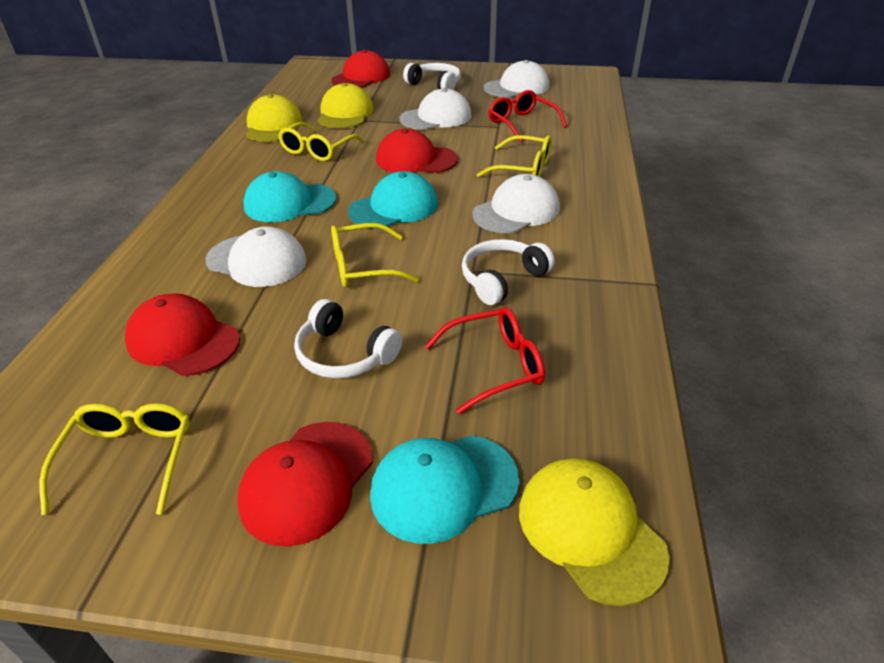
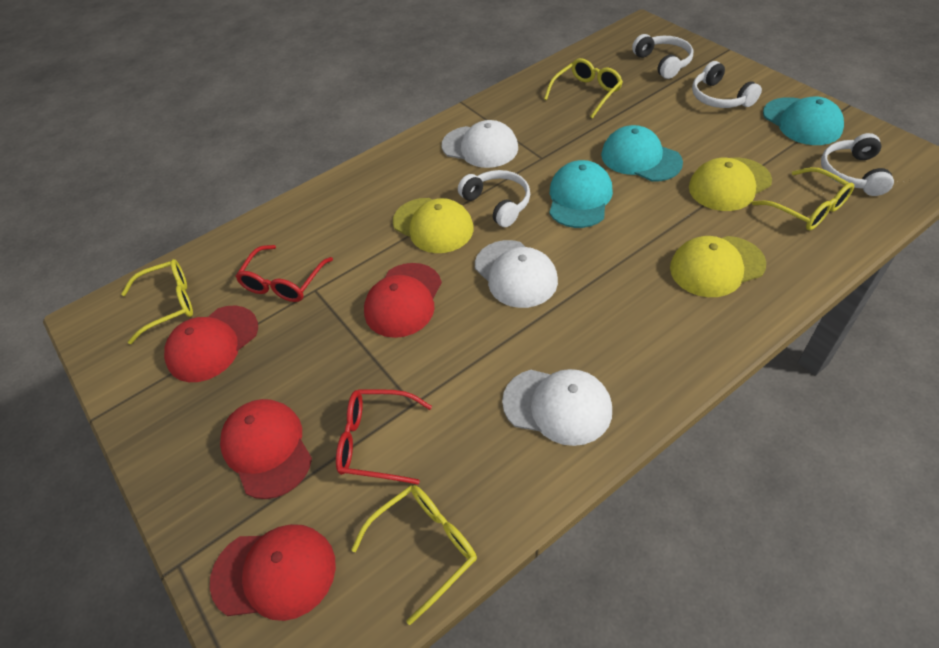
white cap: 4 -> 3
white headphones: 3 -> 4

